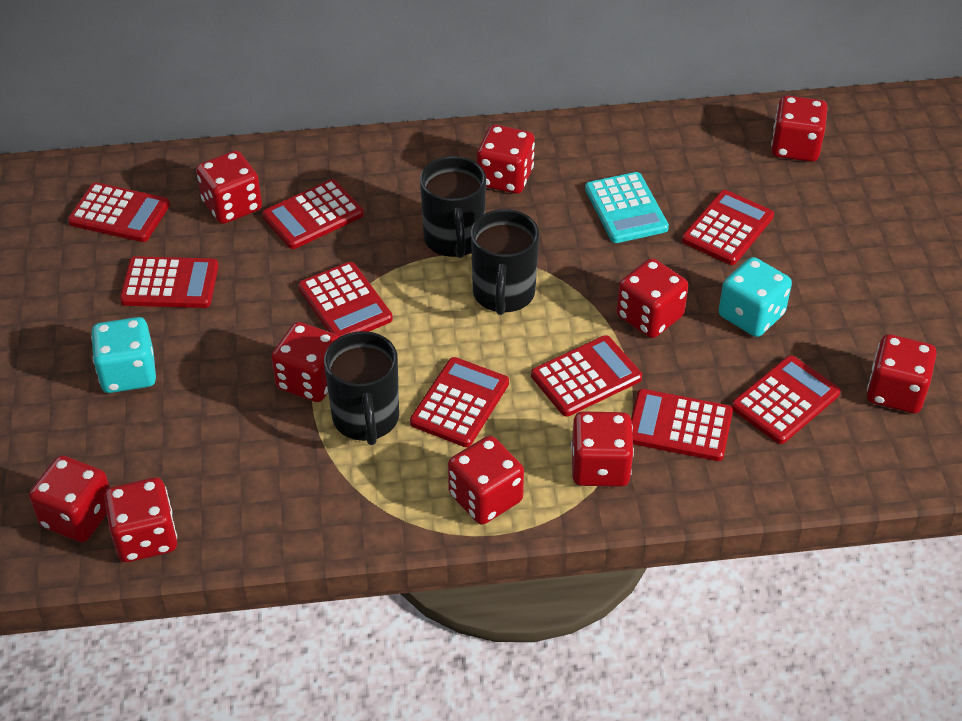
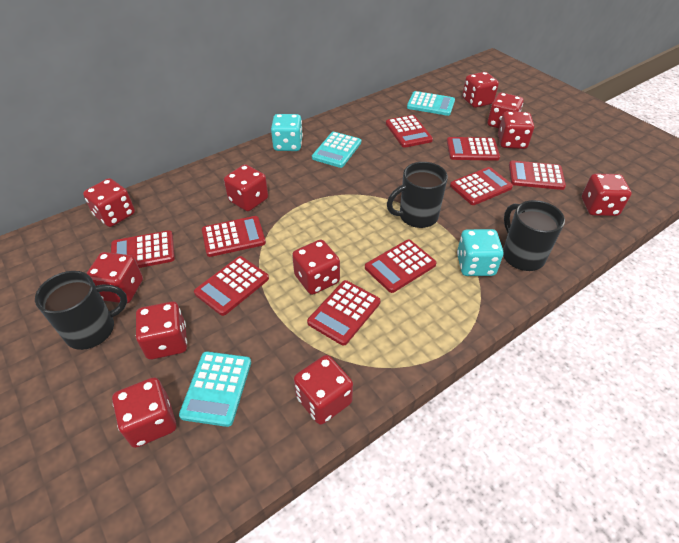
red dice: 10 -> 11
turquoise calculator: 1 -> 3

